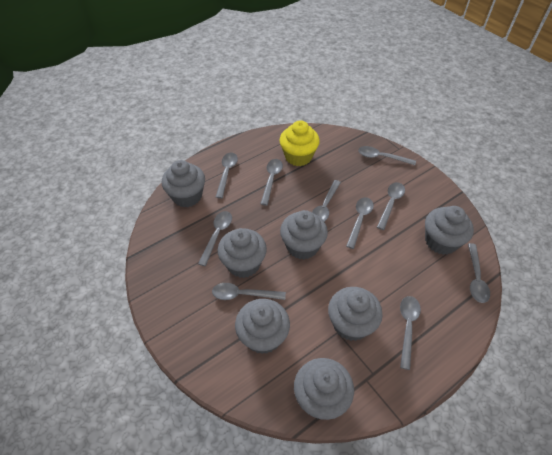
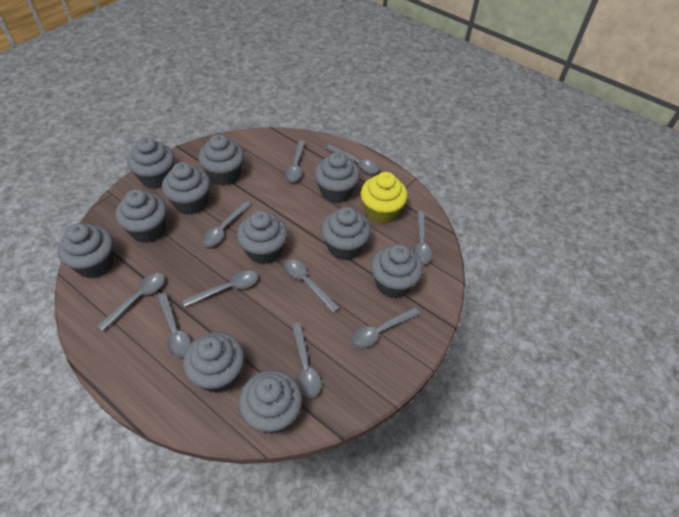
grey cupcake: 7 -> 11

